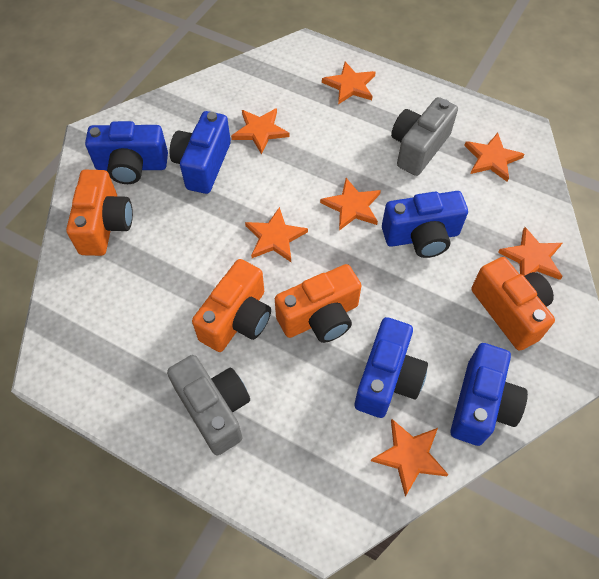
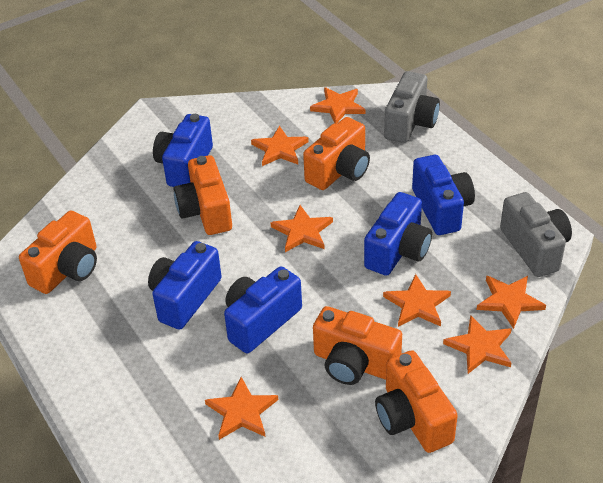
orange camera: 4 -> 5

